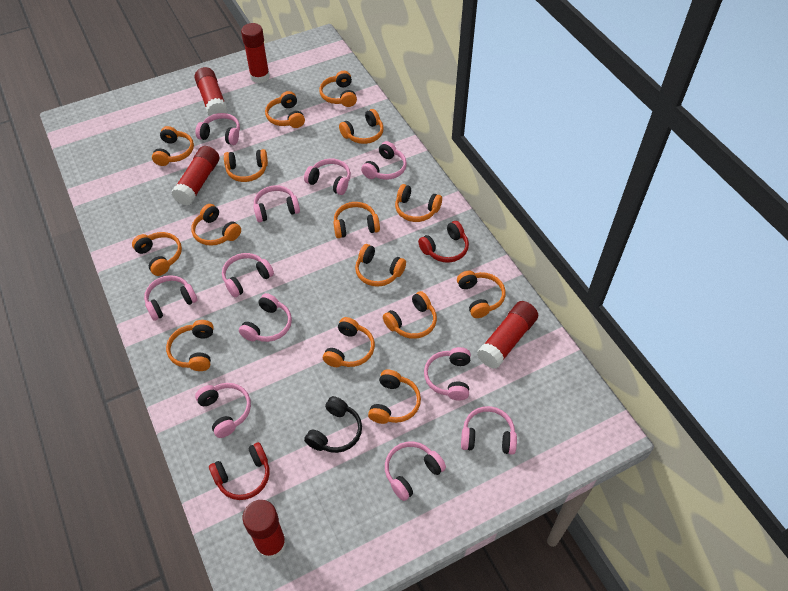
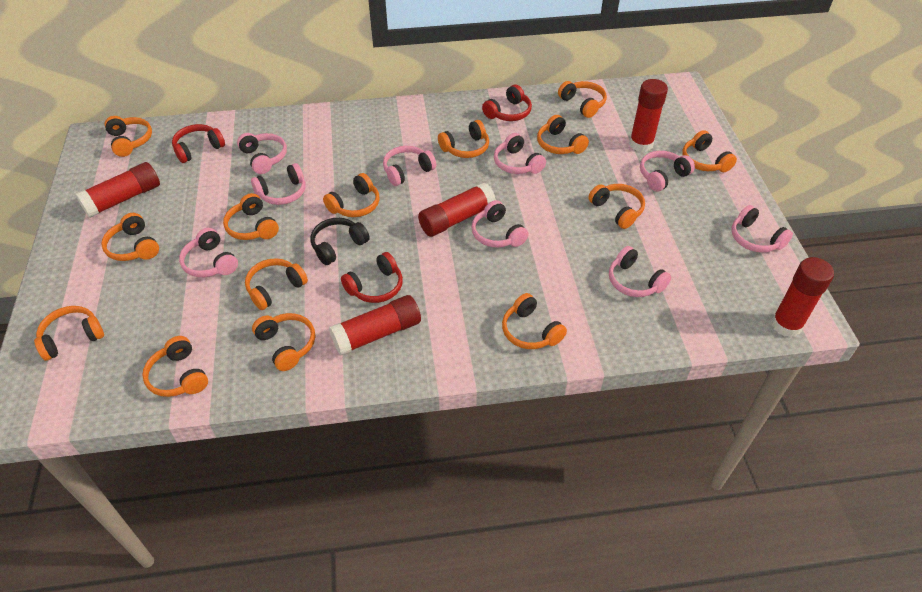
orange headphones: 15 -> 14
pink headphones: 11 -> 9
red headphones: 2 -> 3

